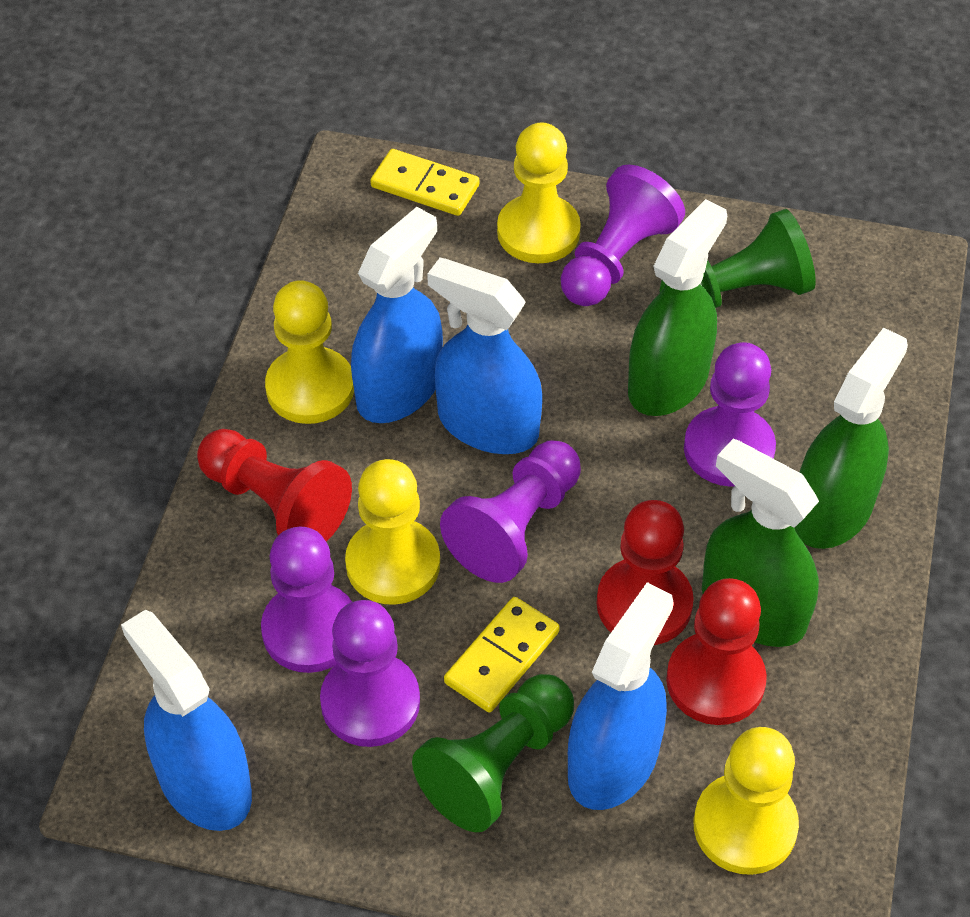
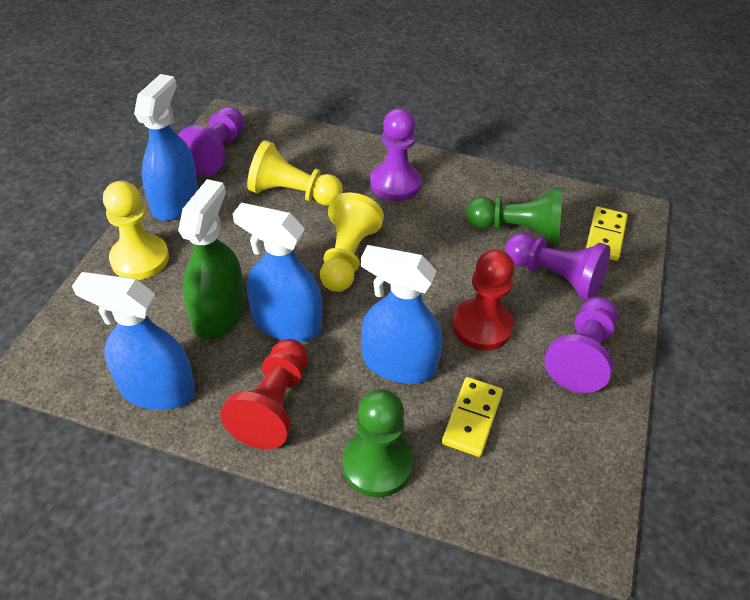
green spray bottle: 3 -> 1
purple pawn: 5 -> 4
red pawn: 3 -> 2
yellow pawn: 4 -> 3

